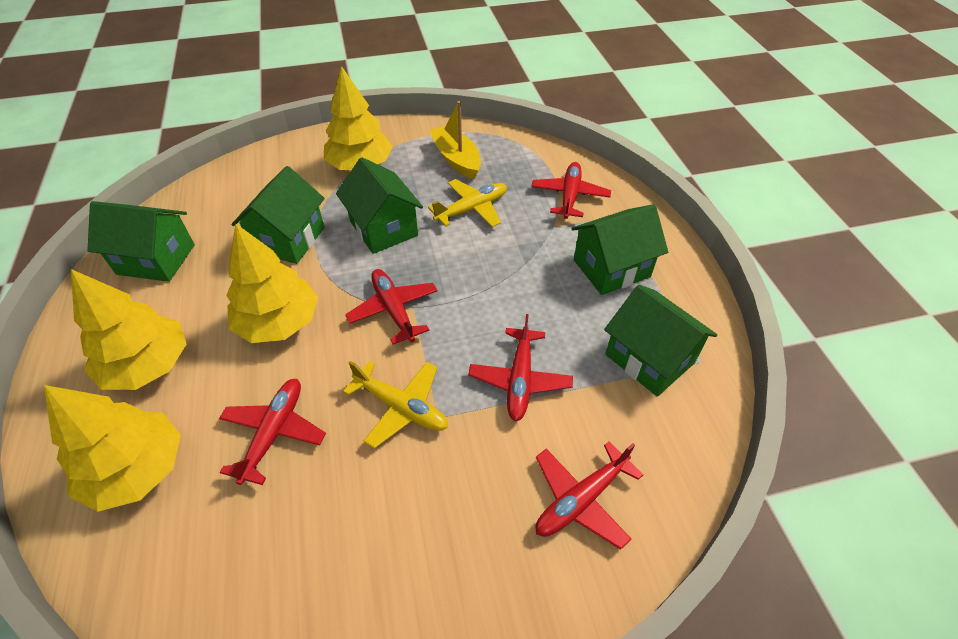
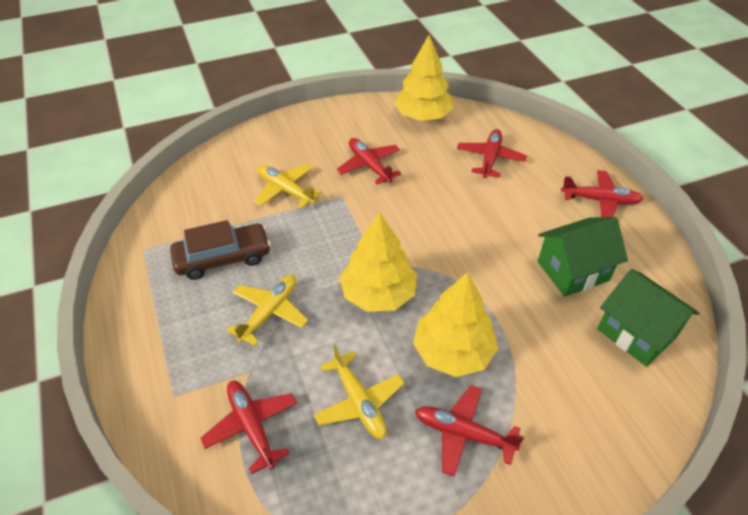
brown car: 0 -> 1
green house: 5 -> 2
yellow boat: 1 -> 0
yellow plane: 2 -> 3
yellow tree: 4 -> 3

